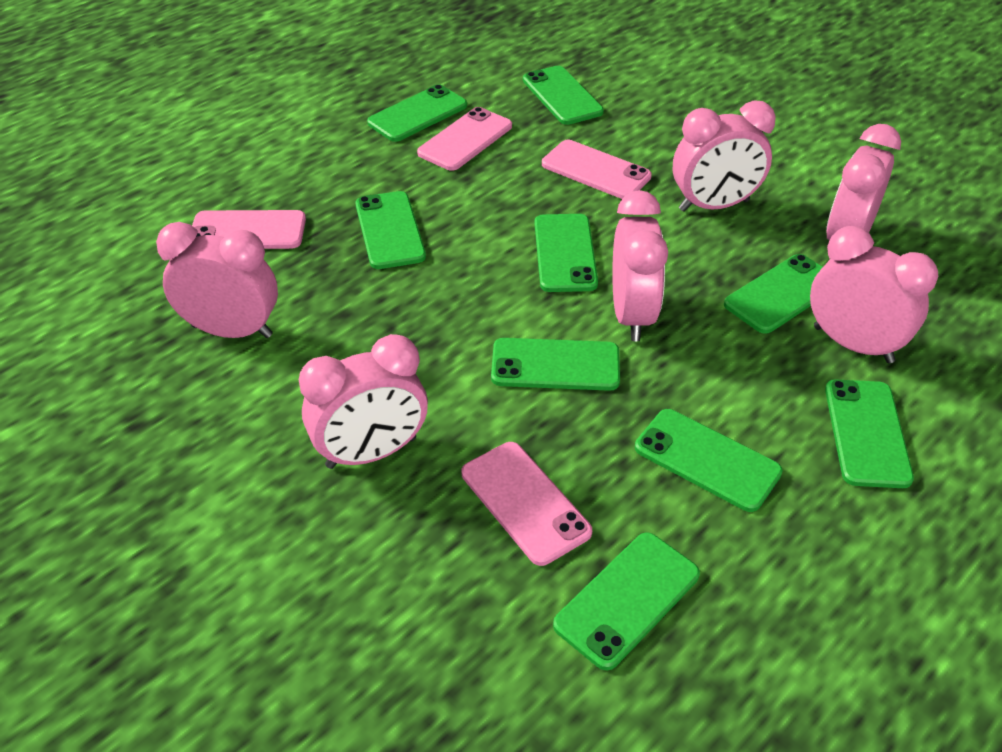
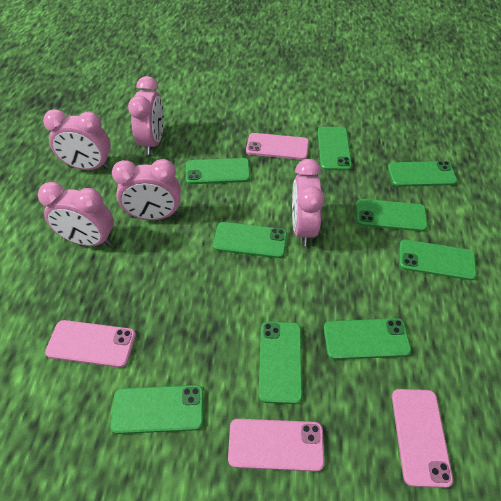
pink clock: 6 -> 5

